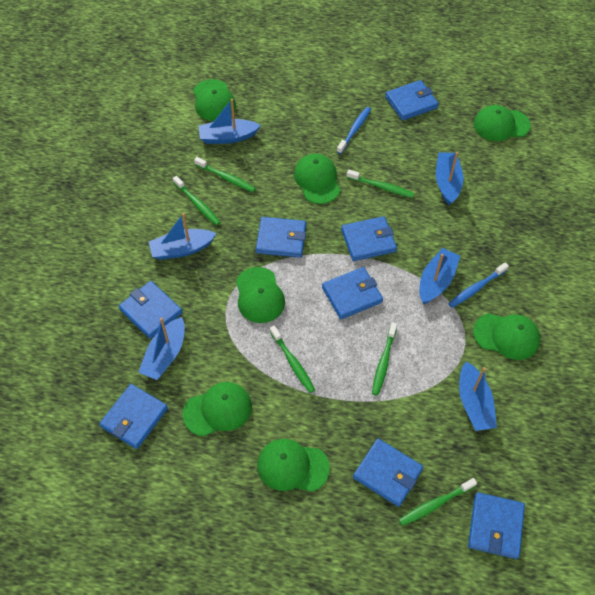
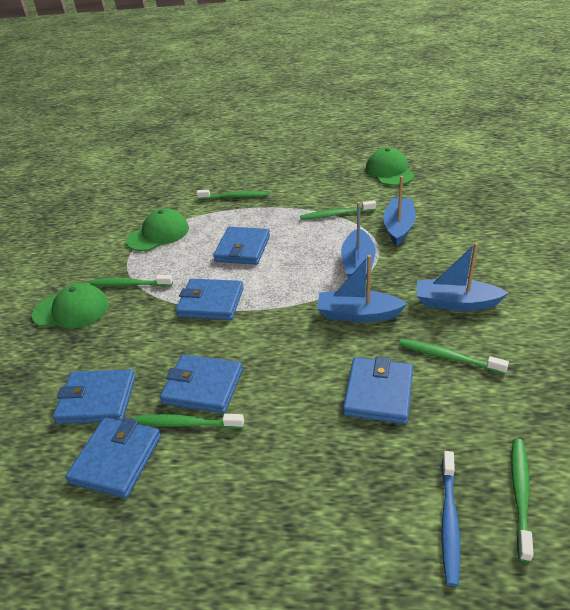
blue boat: 6 -> 4
blue toothbrush: 2 -> 1
blue wallet: 8 -> 6
green cap: 7 -> 3

